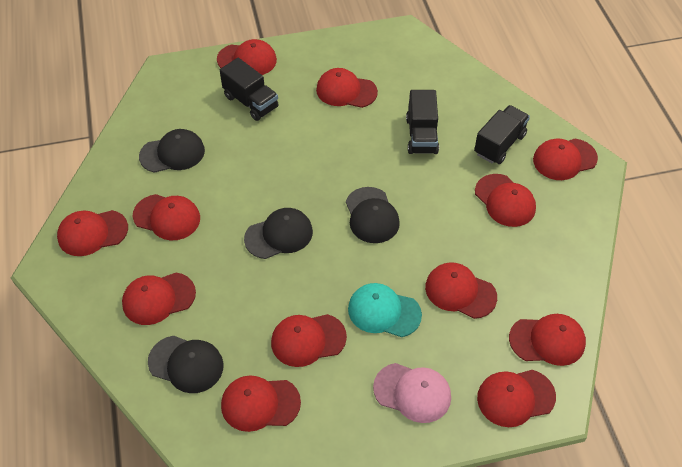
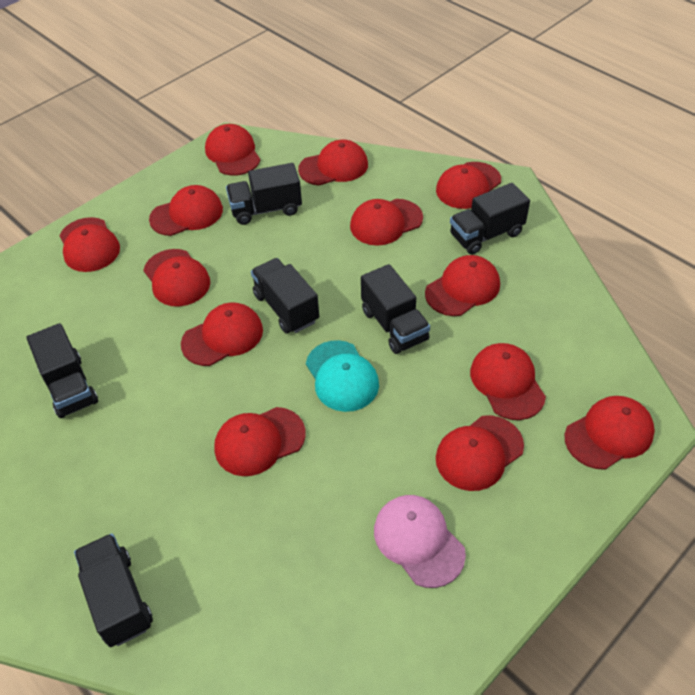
black cap: 4 -> 0
black truck: 3 -> 6
red cap: 12 -> 13

